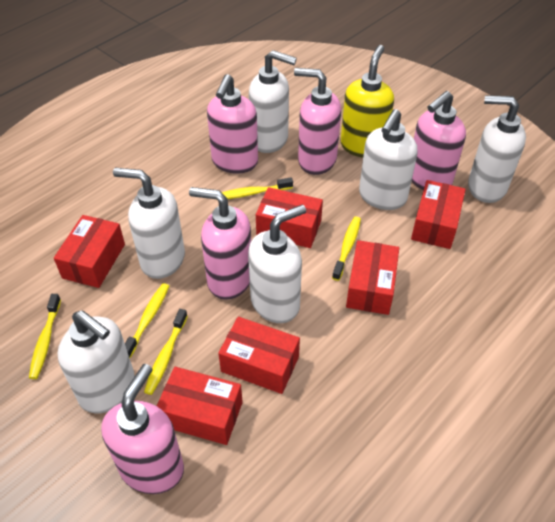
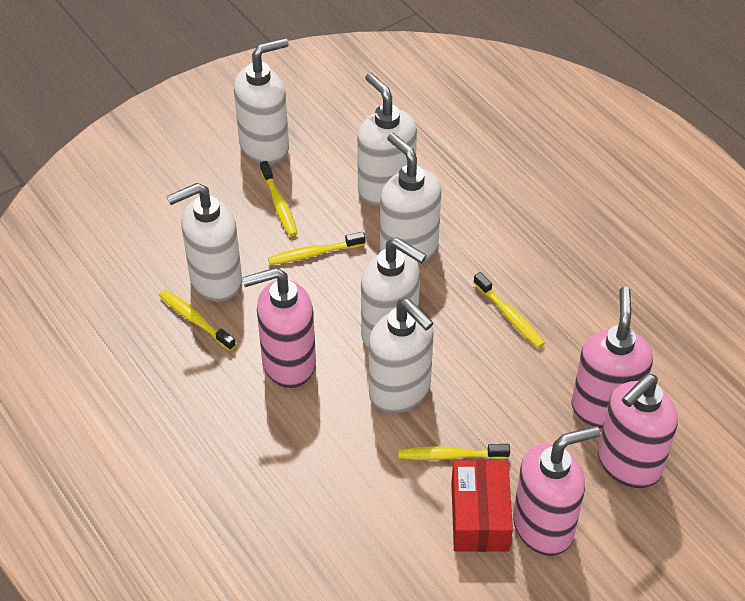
pink soap dispenser: 5 -> 4
red box: 6 -> 1
yellow soap dispenser: 1 -> 0

